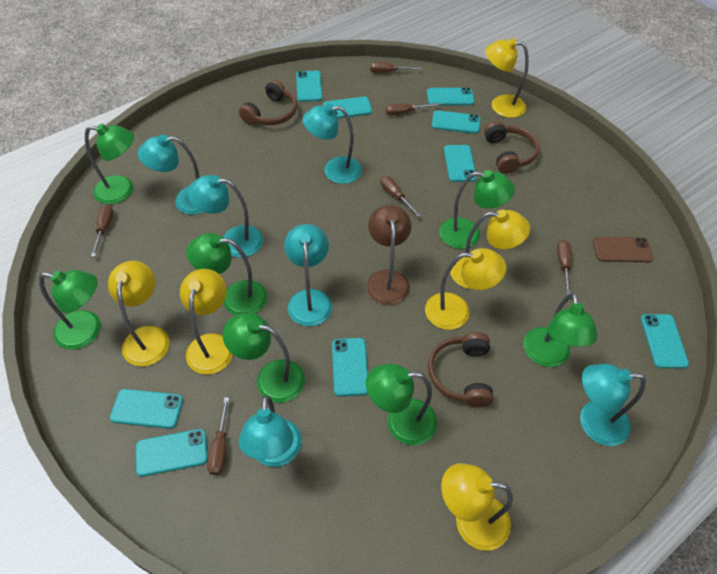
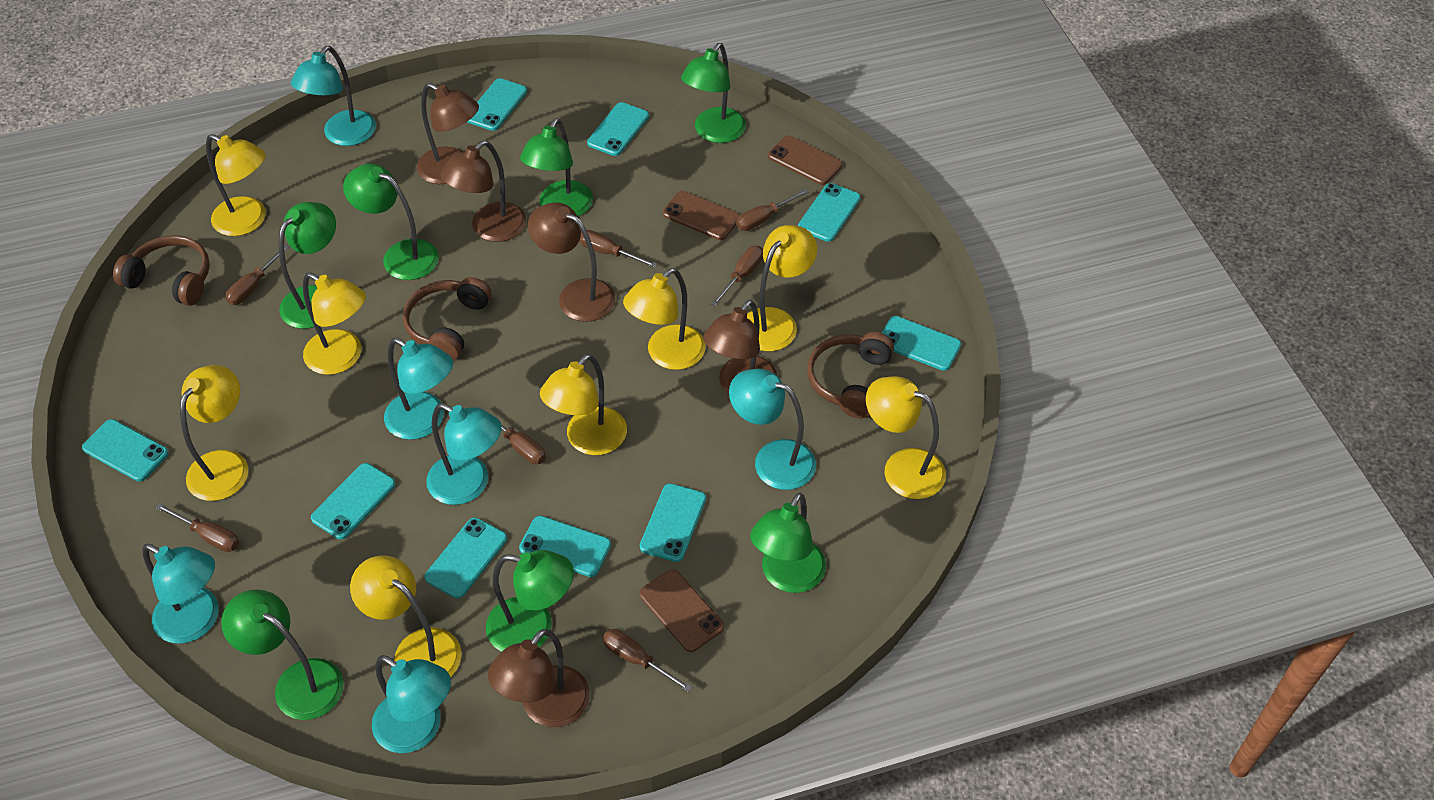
brown lamp: 1 -> 5
brown phone: 1 -> 3
brown screwdriver: 6 -> 7
yellow lamp: 6 -> 8

